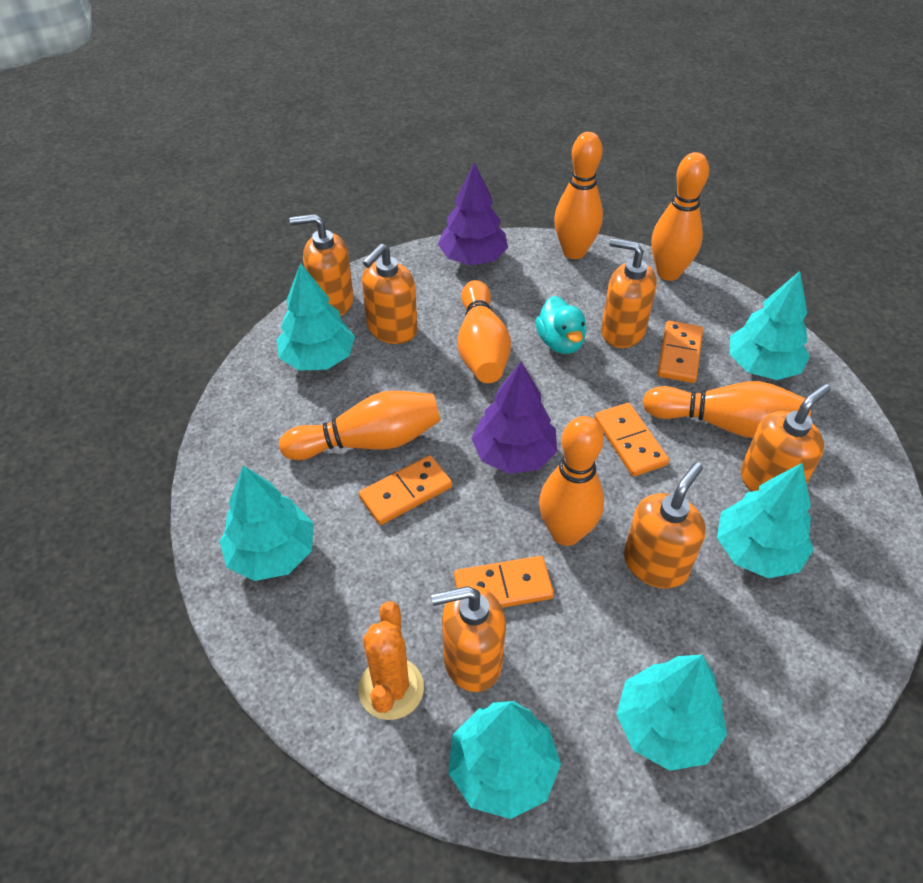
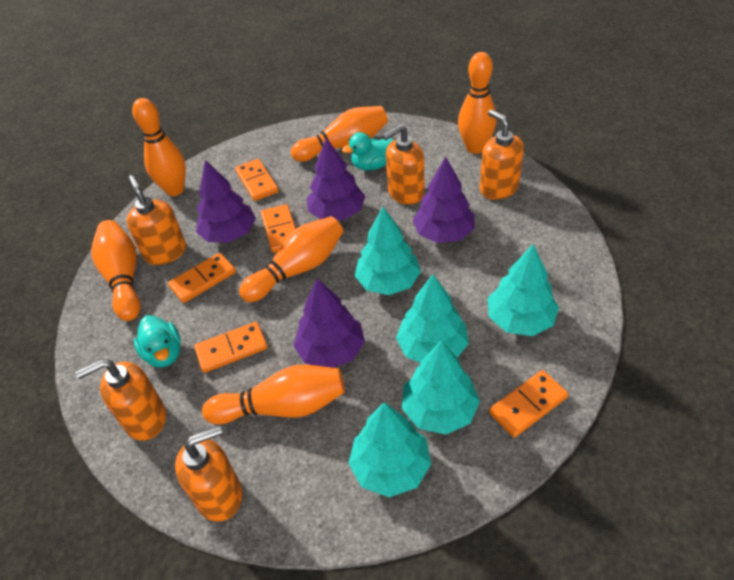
orange cactus: 1 -> 0
orange domino: 4 -> 5
orange soap dispenser: 6 -> 5
purple tree: 2 -> 4
turquoise duck: 1 -> 2
turquoise tree: 6 -> 5

